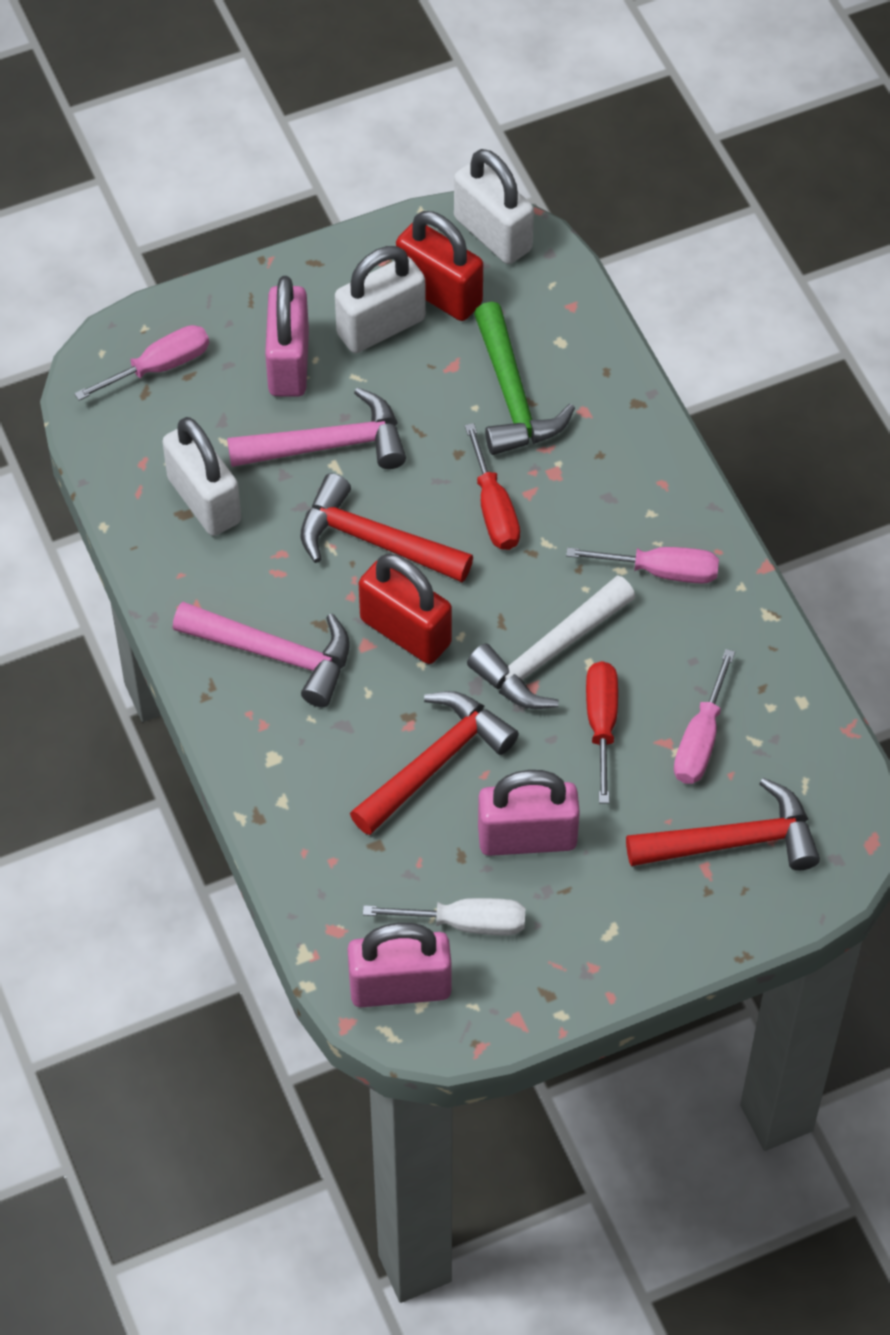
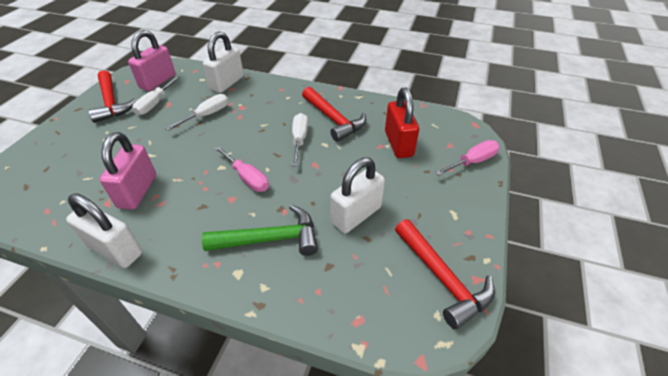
pink hammer: 2 -> 0
pink padlock: 3 -> 2
pink screwdriver: 3 -> 2
red padlock: 2 -> 1
red screwdriver: 2 -> 0
white hammer: 1 -> 0
white screwdriver: 1 -> 3

